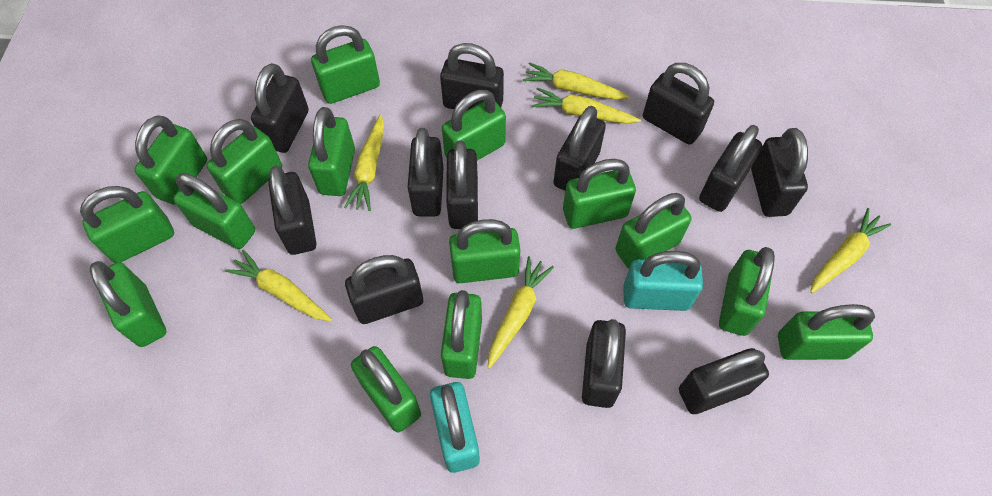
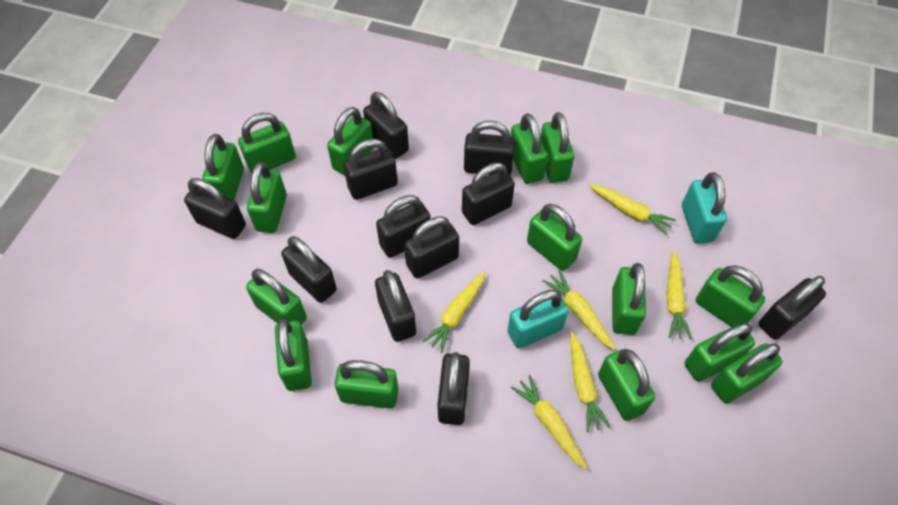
black padlock: 12 -> 11

